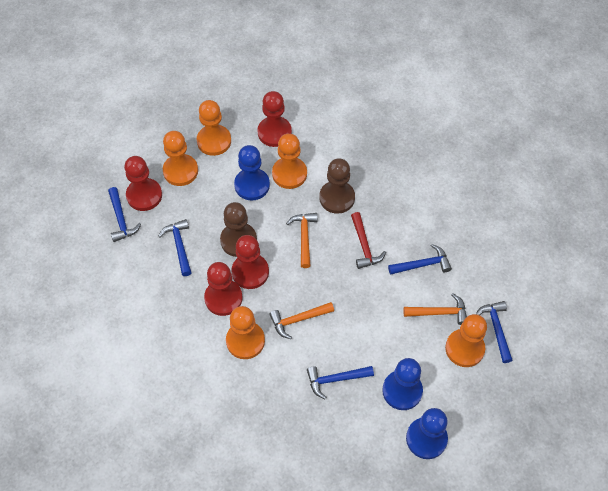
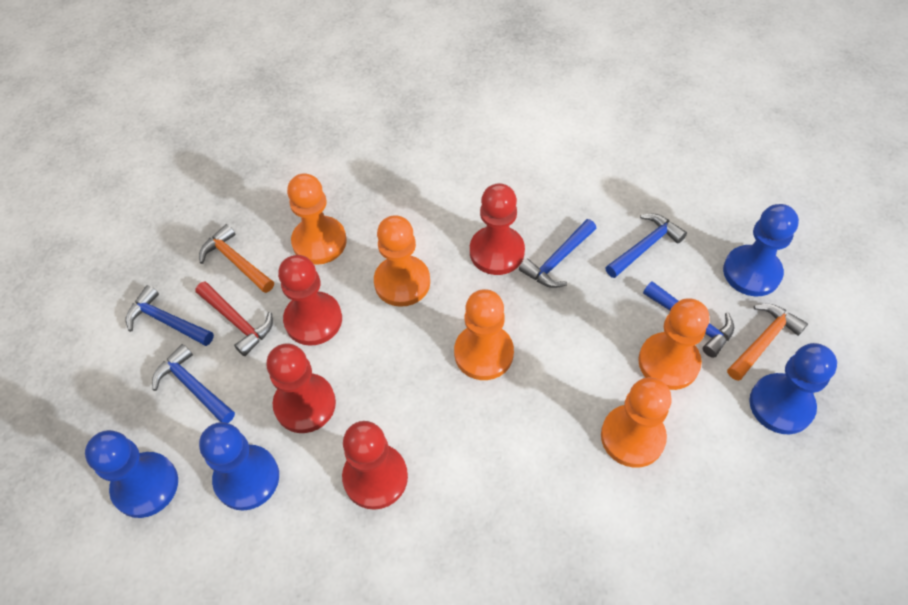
blue pawn: 3 -> 4
brown pawn: 2 -> 0
orange hammer: 3 -> 2

